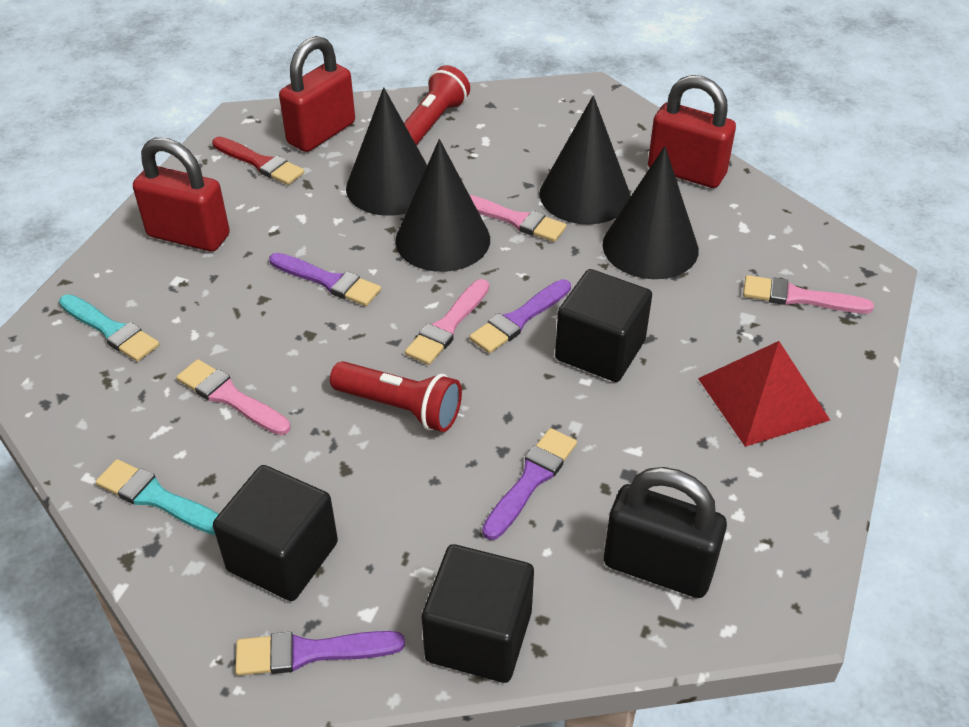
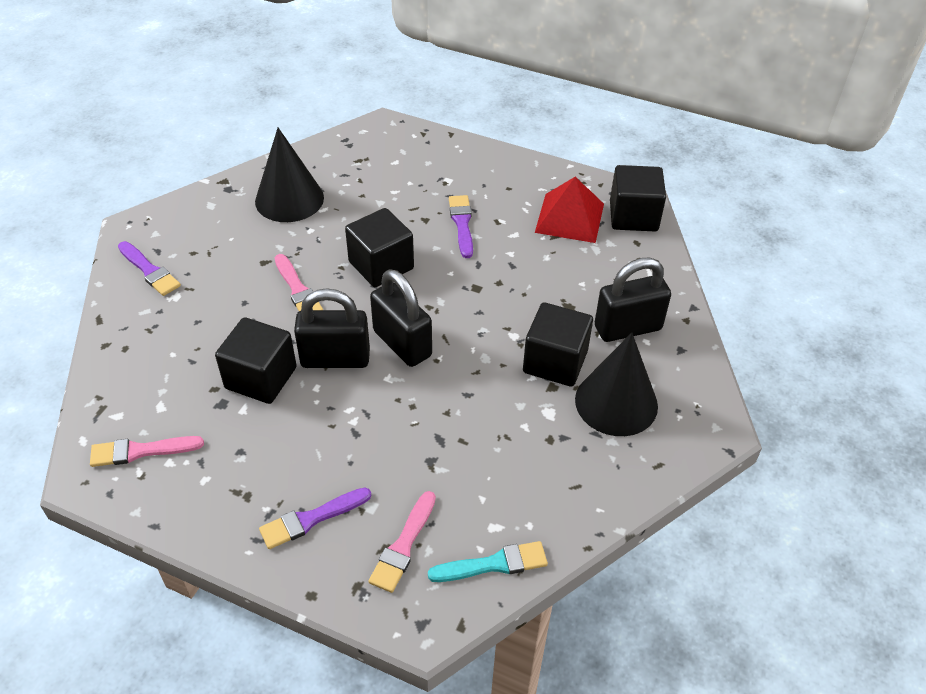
black cone: 4 -> 2
black cube: 3 -> 4
black padlock: 1 -> 3
pink brush: 4 -> 3
purple brush: 4 -> 3
red brush: 1 -> 0
red flashlight: 2 -> 0
red padlock: 3 -> 0
turquoise brush: 2 -> 1

